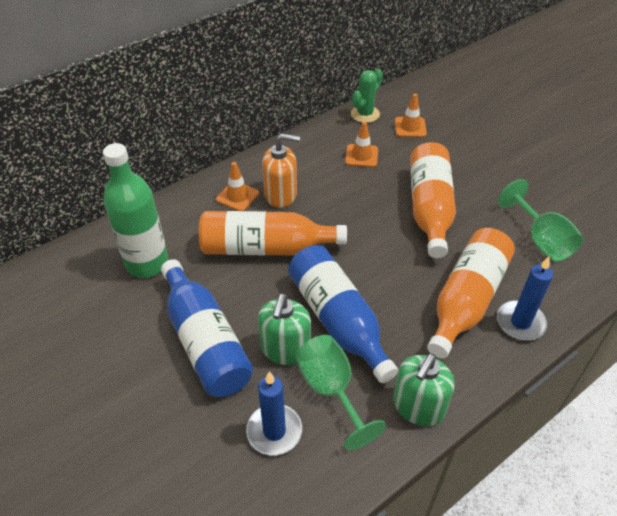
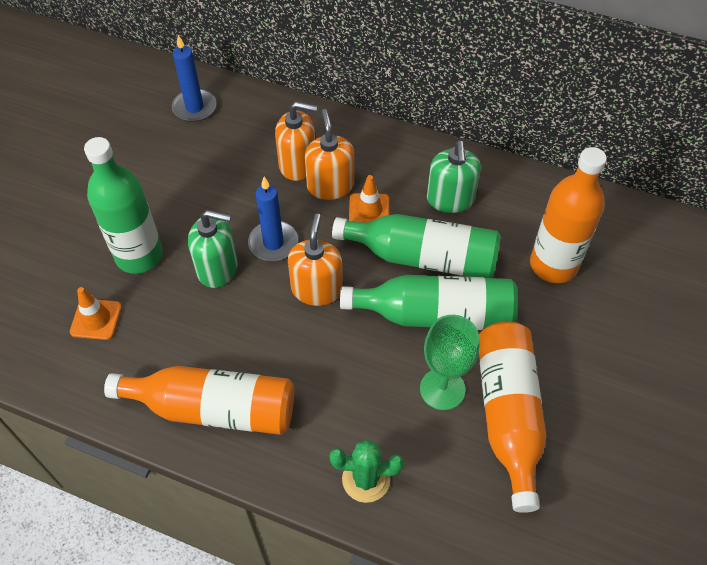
blue bottle: 2 -> 0
green bottle: 1 -> 3
green goblet: 2 -> 1
orange soap dispenser: 1 -> 3
orange traffic cone: 3 -> 2

